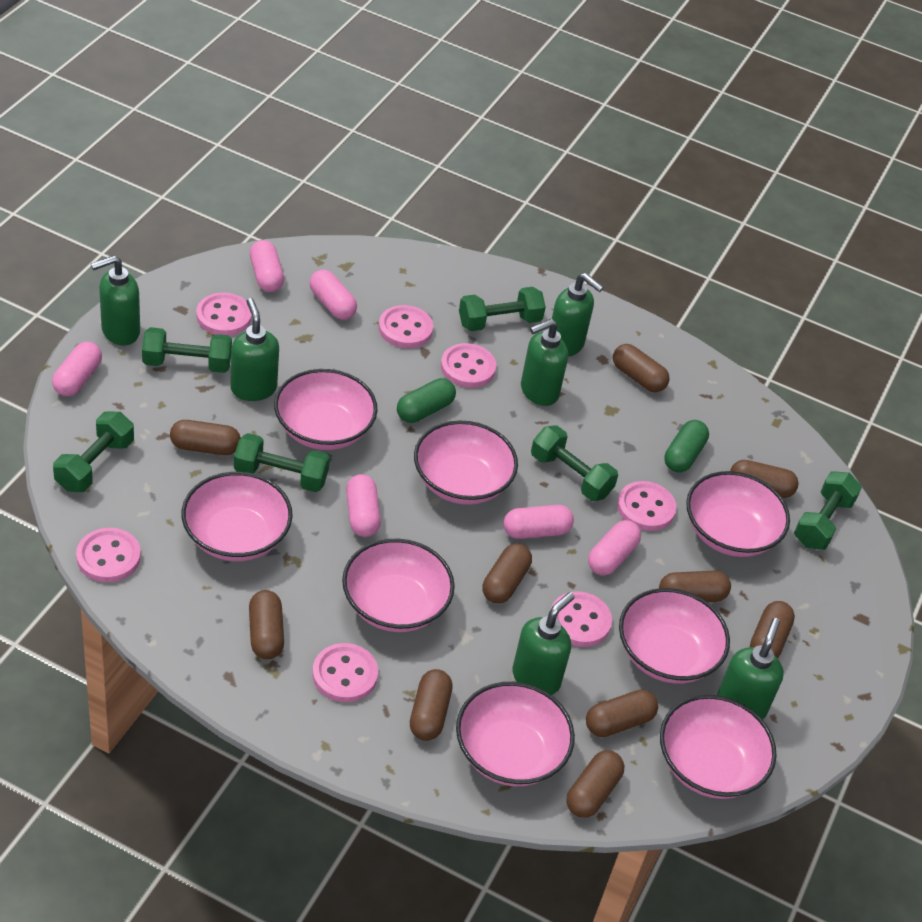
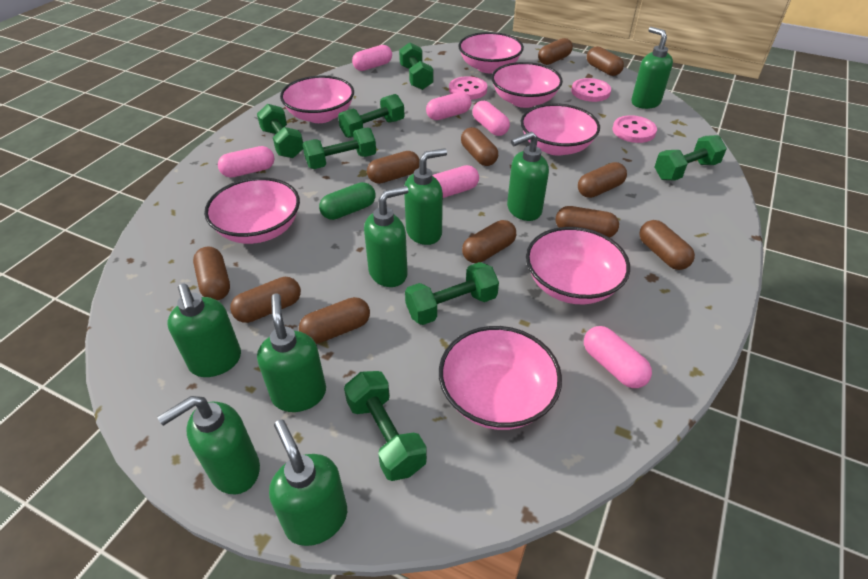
brown capsule: 10 -> 11
green capsule: 2 -> 1
green dumbbell: 6 -> 7
green soap dispenser: 6 -> 8
pink bowl: 8 -> 7
pink button: 7 -> 3

